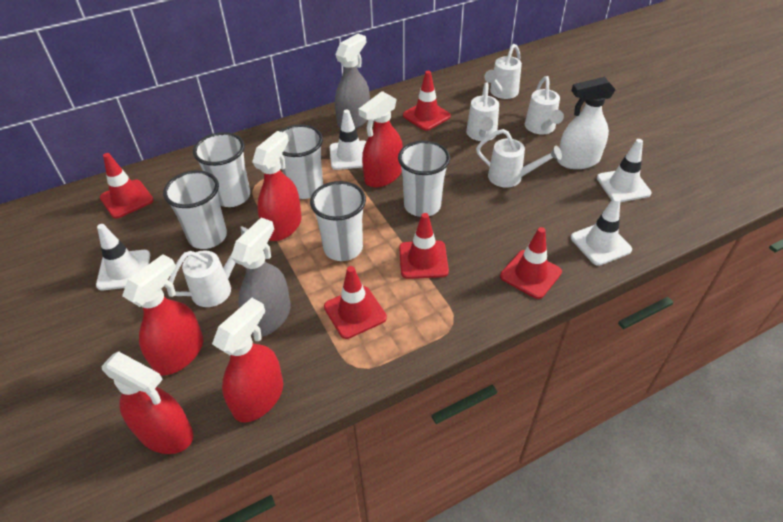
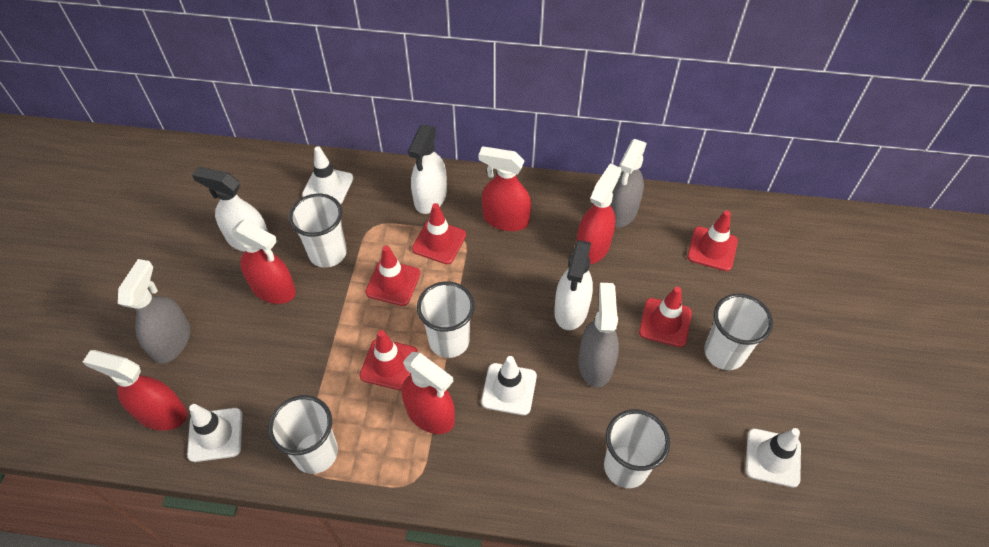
grey spray bottle: 2 -> 3
white spray bottle: 1 -> 3
white watering can: 5 -> 0

